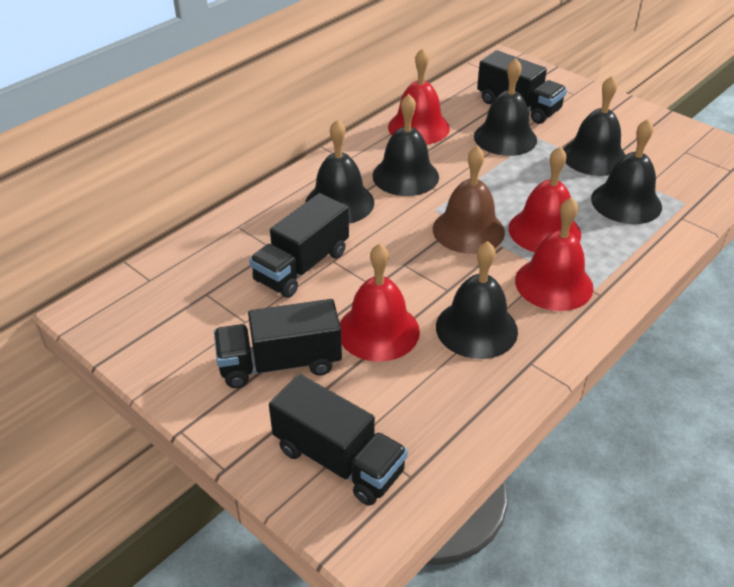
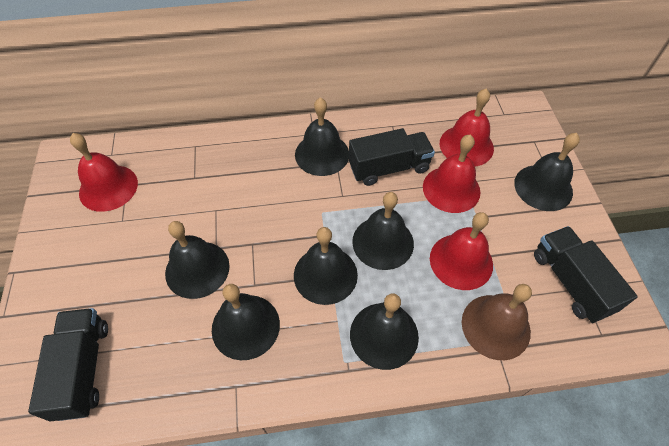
black bell: 6 -> 7
black truck: 4 -> 3

